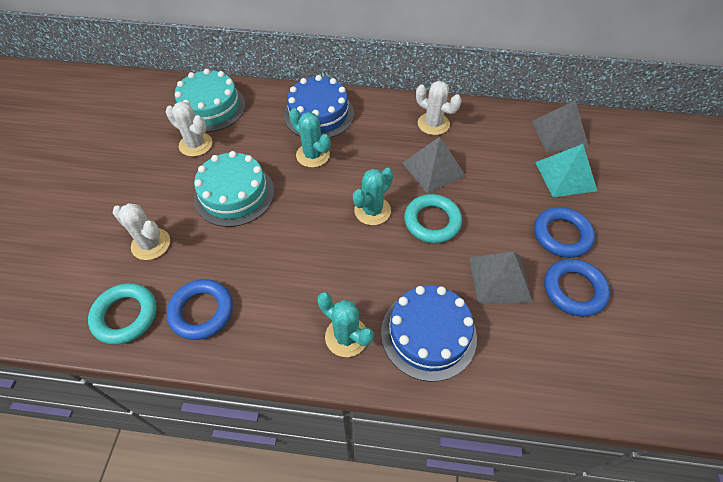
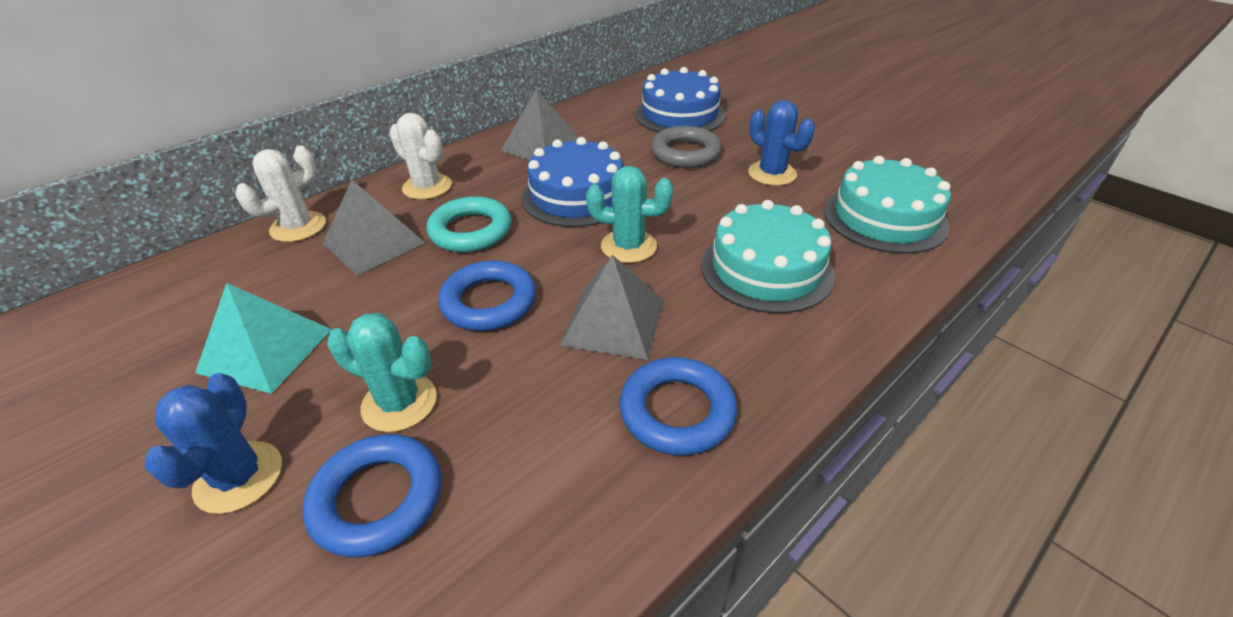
blue cactus: 0 -> 2
grey ring: 0 -> 1
turquoise cactus: 3 -> 2
turquoise ring: 2 -> 1
white cactus: 3 -> 2

